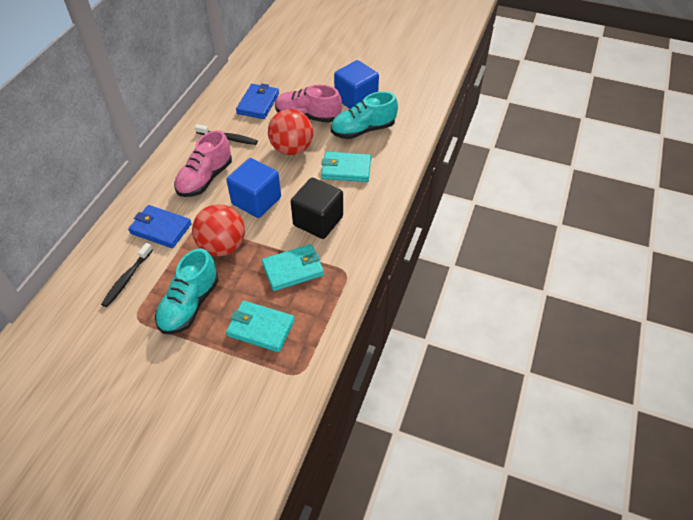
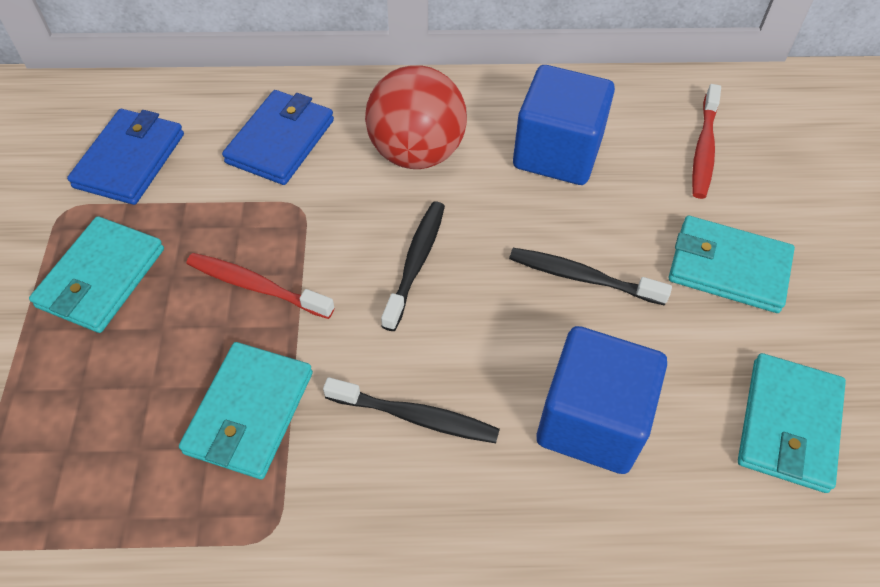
black cube: 1 -> 0
black toothbrush: 2 -> 3
pink shoe: 2 -> 0
red ball: 2 -> 1
red toothbrush: 0 -> 2
turquoise shoe: 2 -> 0
turquoise wallet: 3 -> 4

